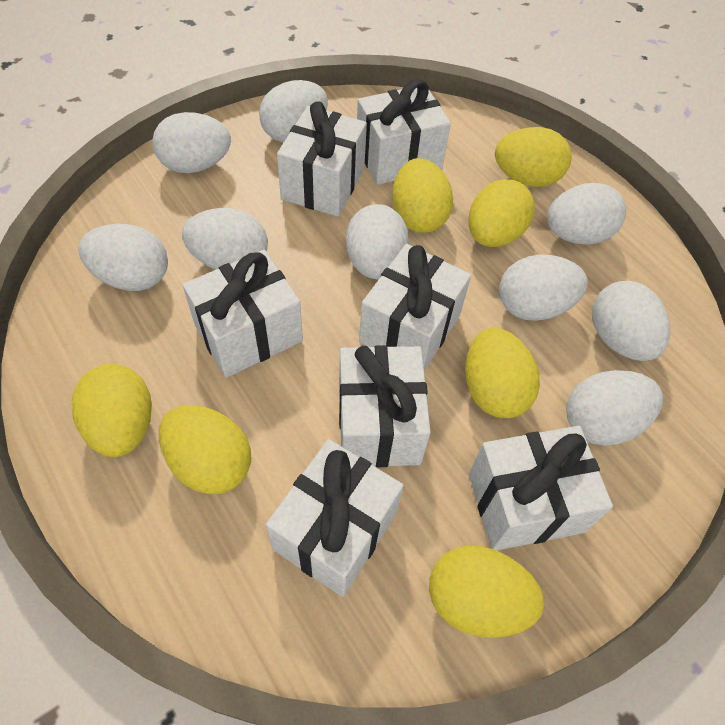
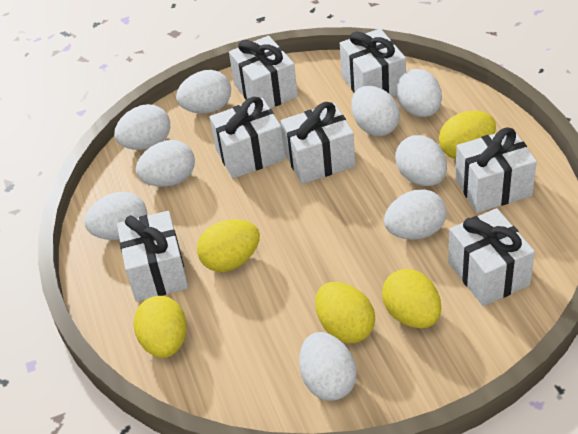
yellow egg: 7 -> 5

